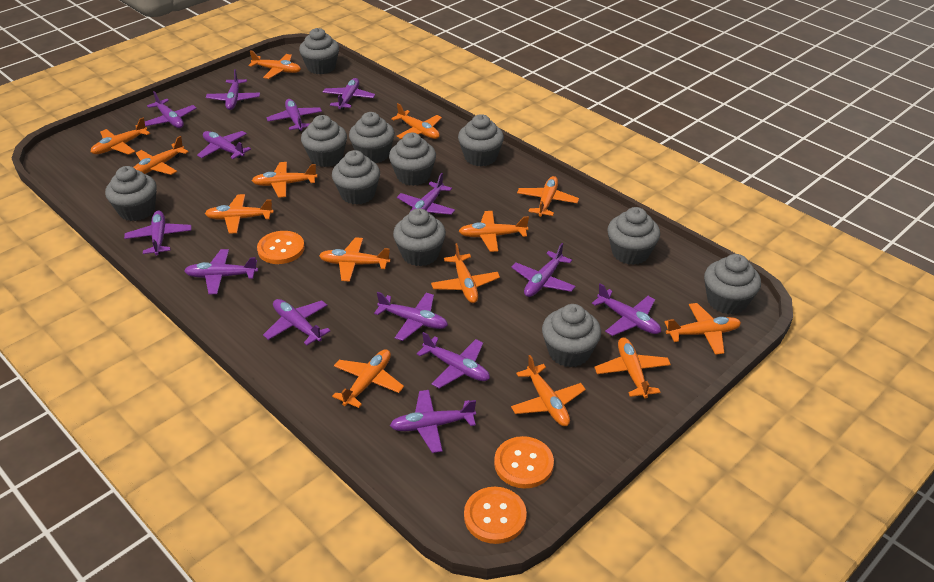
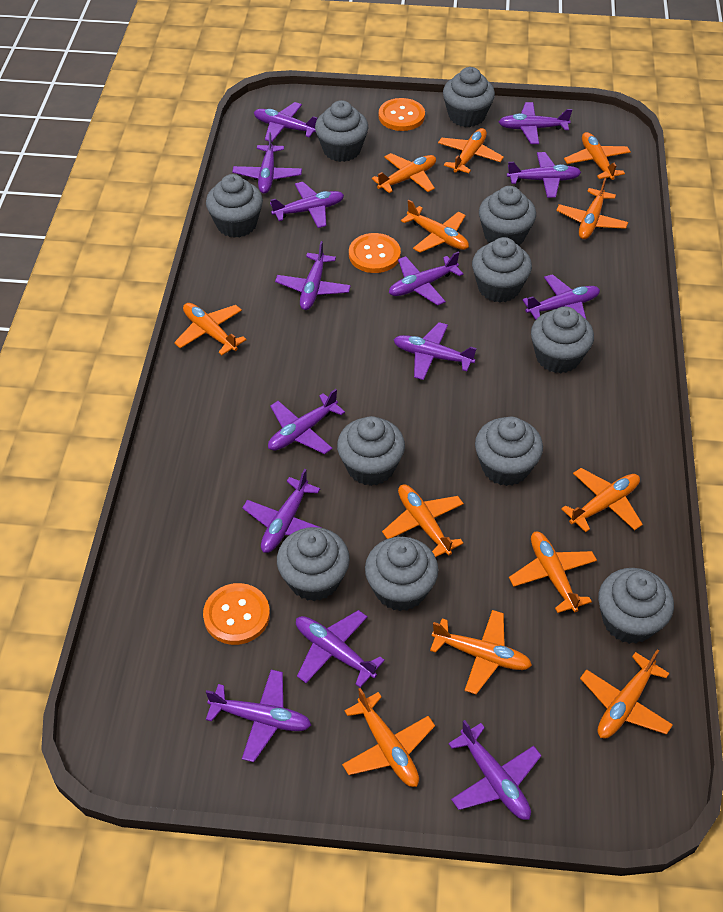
orange plane: 14 -> 12

